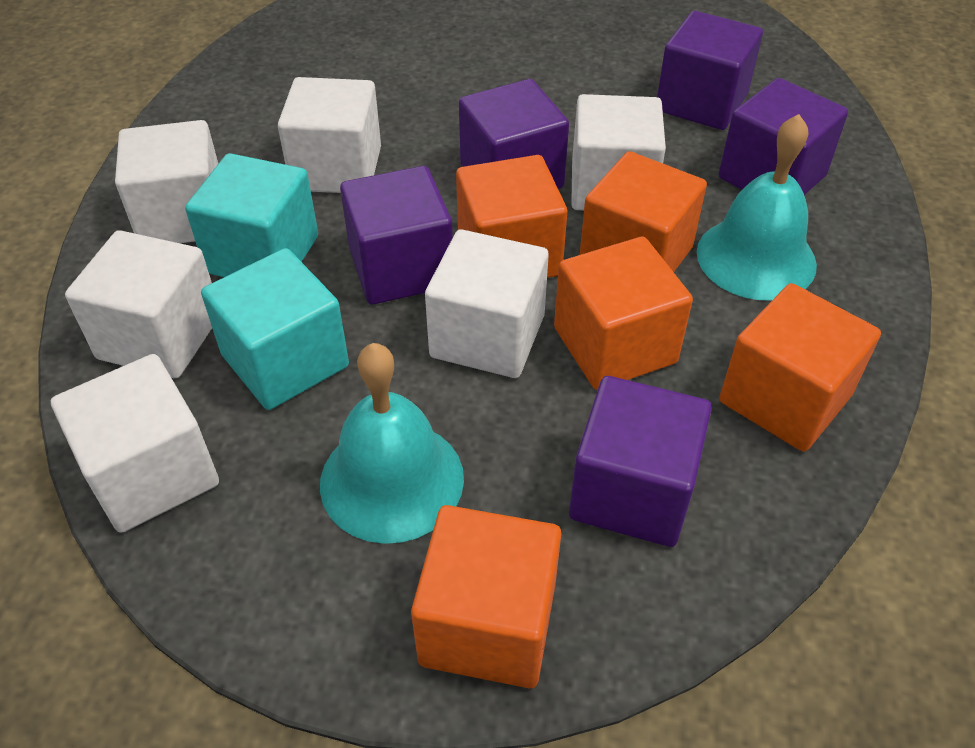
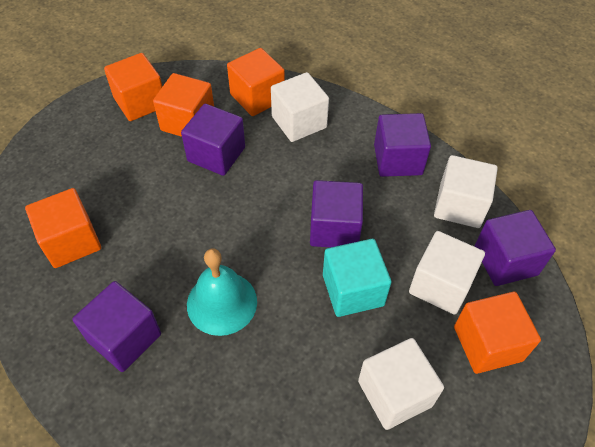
turquoise bell: 2 -> 1
turquoise cube: 2 -> 1
white cube: 6 -> 4

